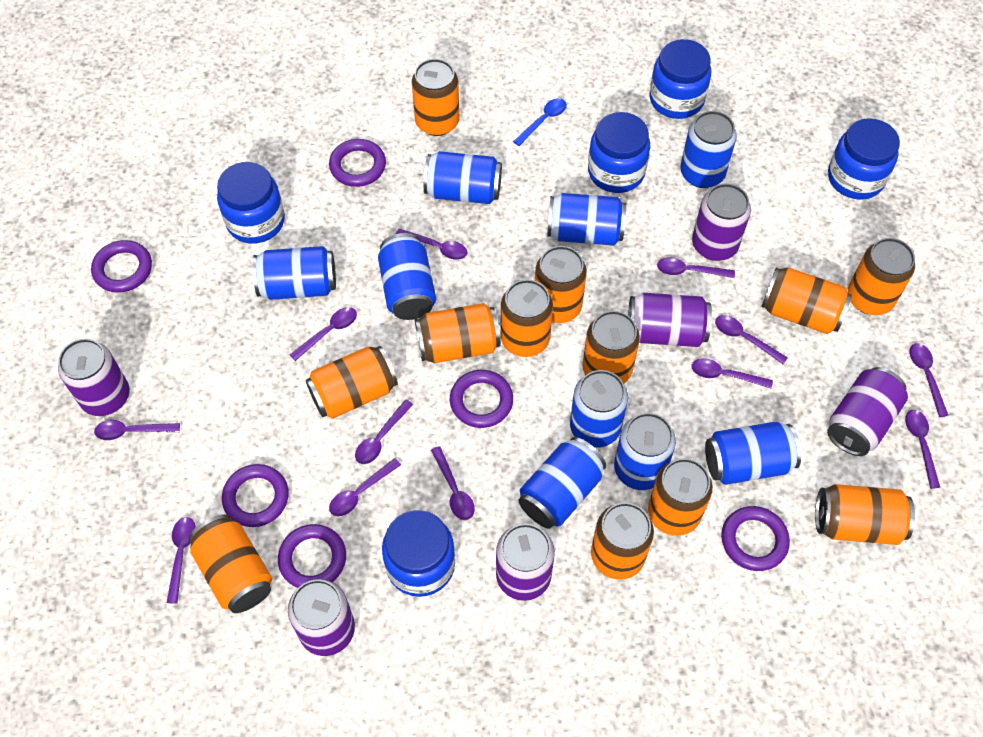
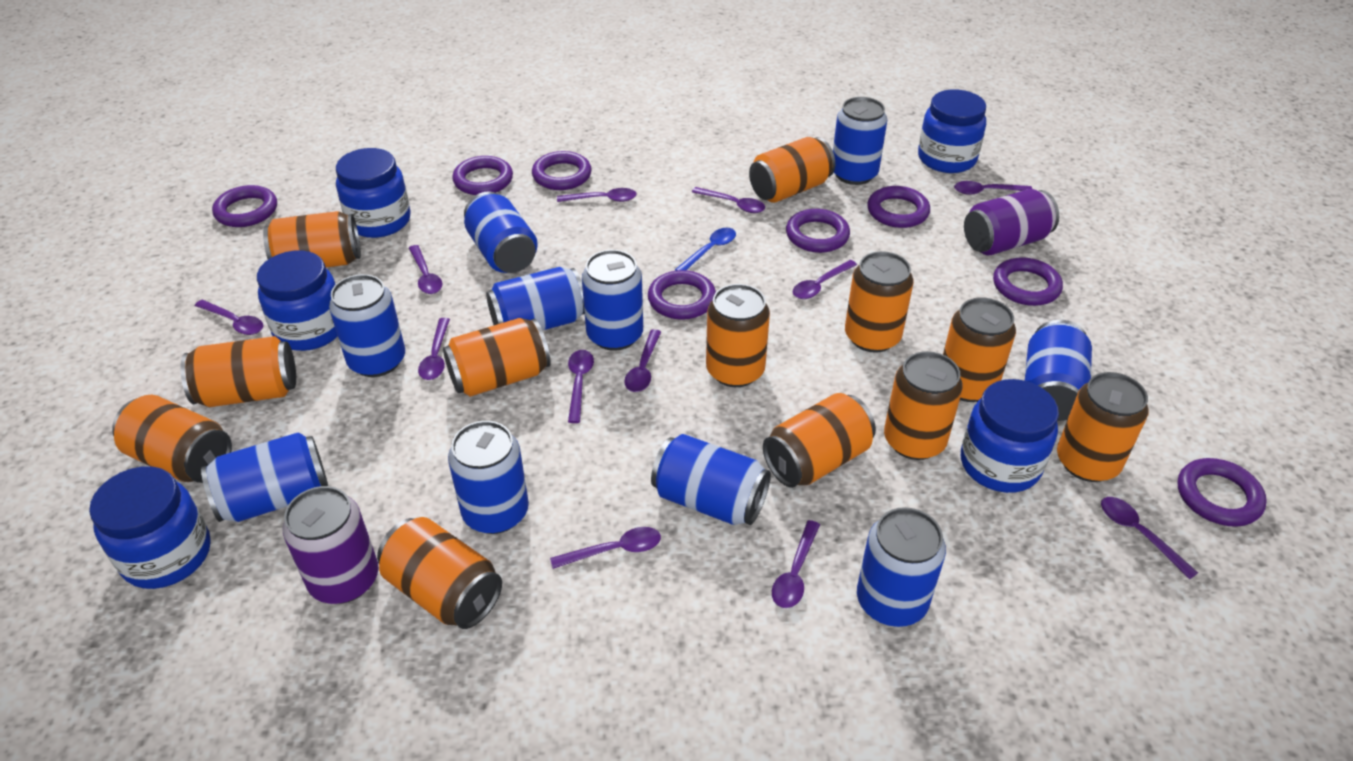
blue can: 9 -> 10
purple can: 6 -> 2
purple ring: 6 -> 8

